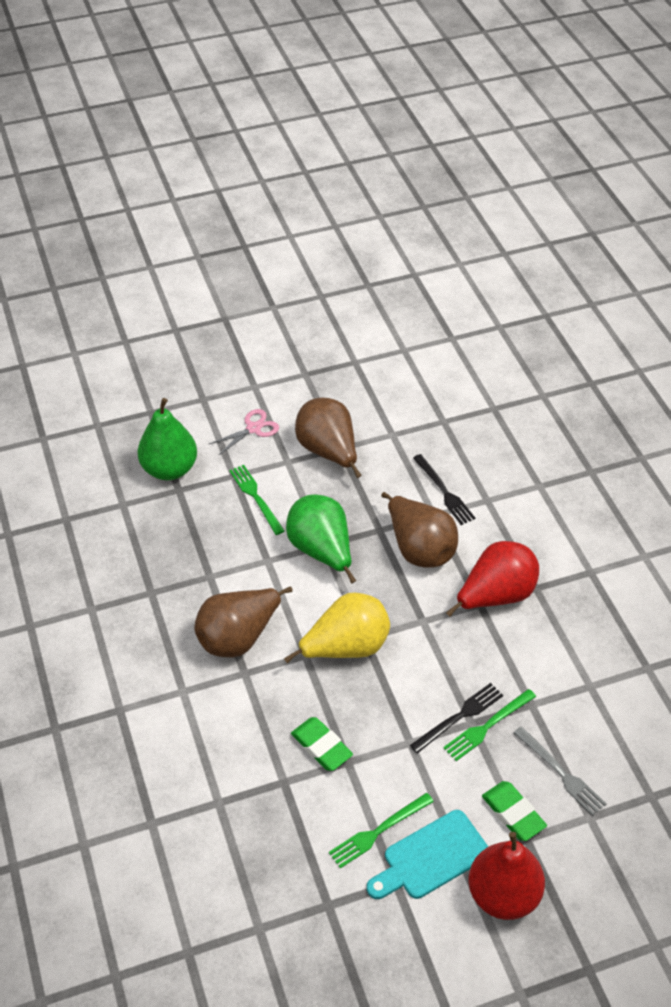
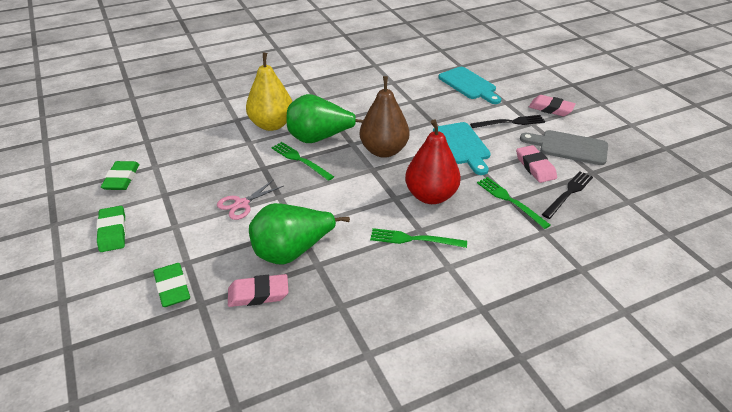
brown pear: 3 -> 1
green eraser: 2 -> 3
grey cutting board: 0 -> 1
grey fork: 1 -> 0
pink eraser: 0 -> 3
red pear: 2 -> 1
turquoise cutting board: 1 -> 2

